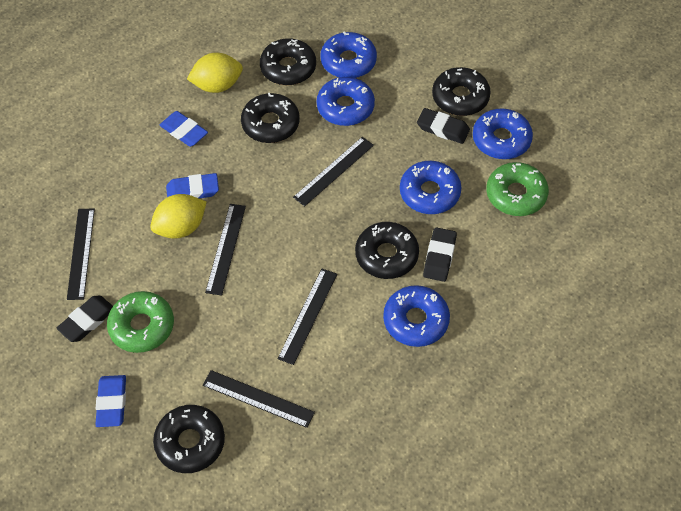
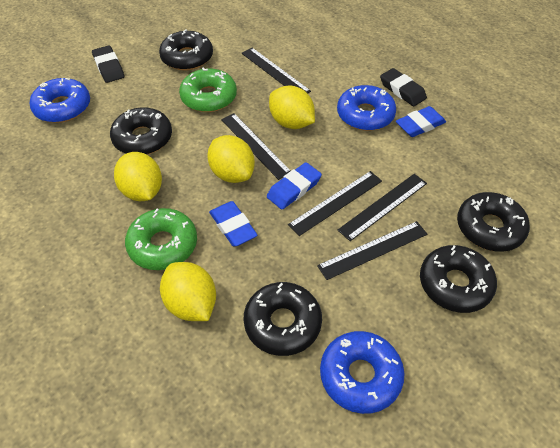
black eraser: 3 -> 2
blue donut: 5 -> 3
yellow lemon: 2 -> 4

